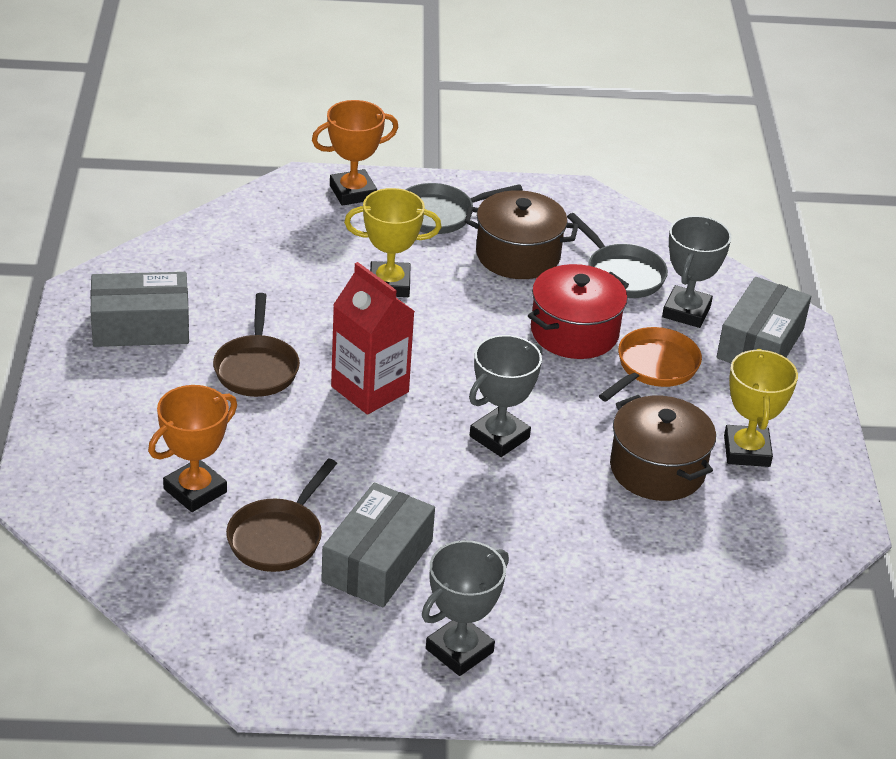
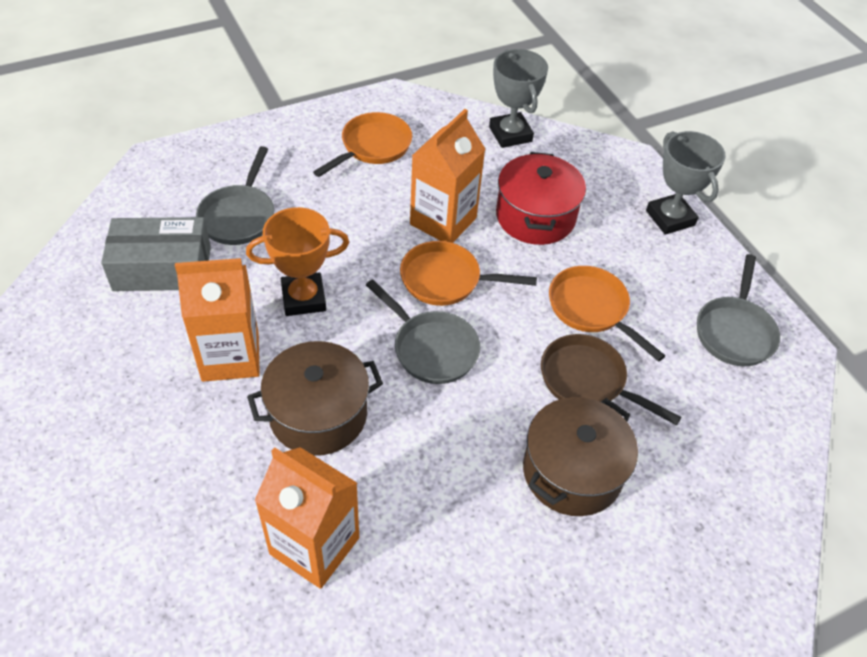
brown pan: 2 -> 1
grey box: 3 -> 1
grey pan: 2 -> 3
grey trophy: 3 -> 2
orange carton: 0 -> 3
orange pan: 1 -> 3
orange trophy: 2 -> 1
red carton: 1 -> 0
yellow trophy: 2 -> 0

